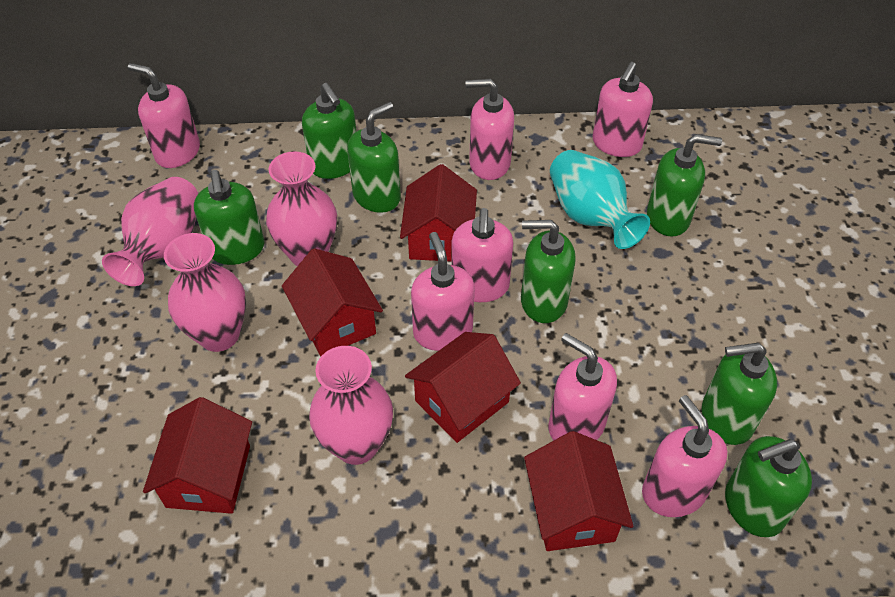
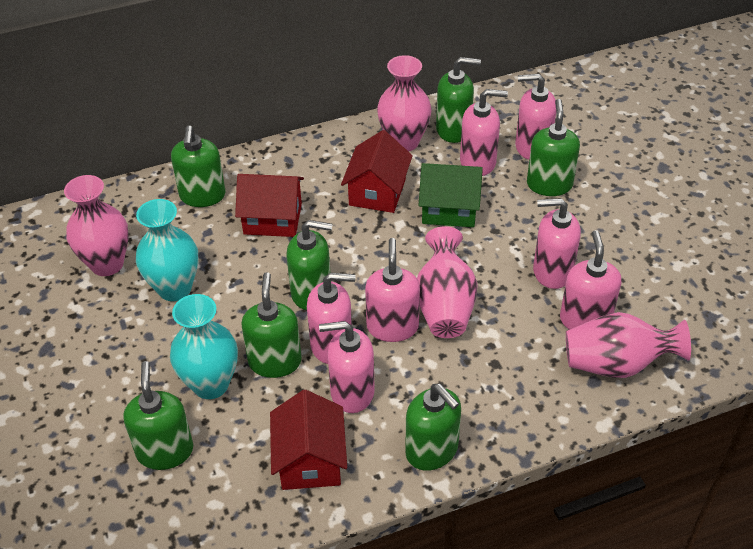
green house: 0 -> 1
red house: 5 -> 3
turquoise vase: 1 -> 2

